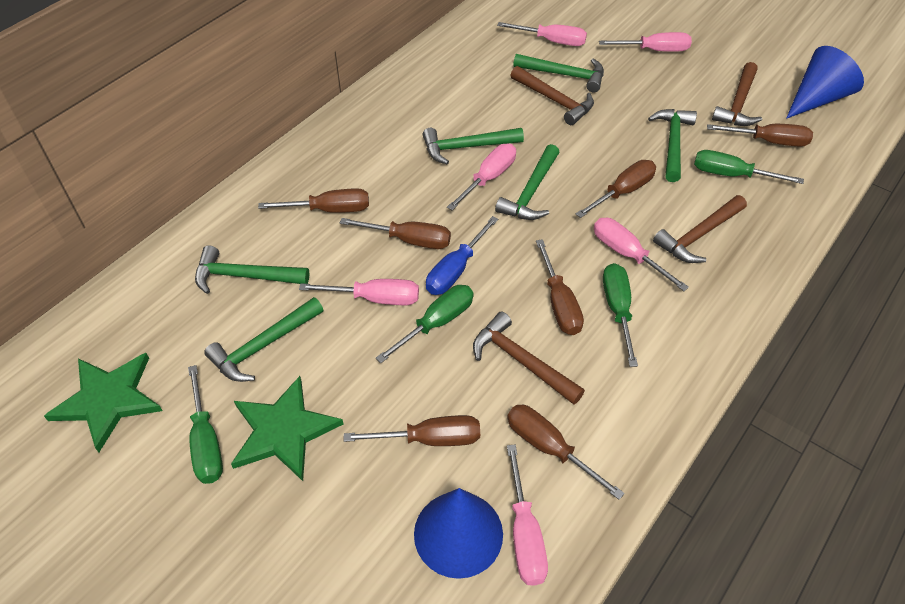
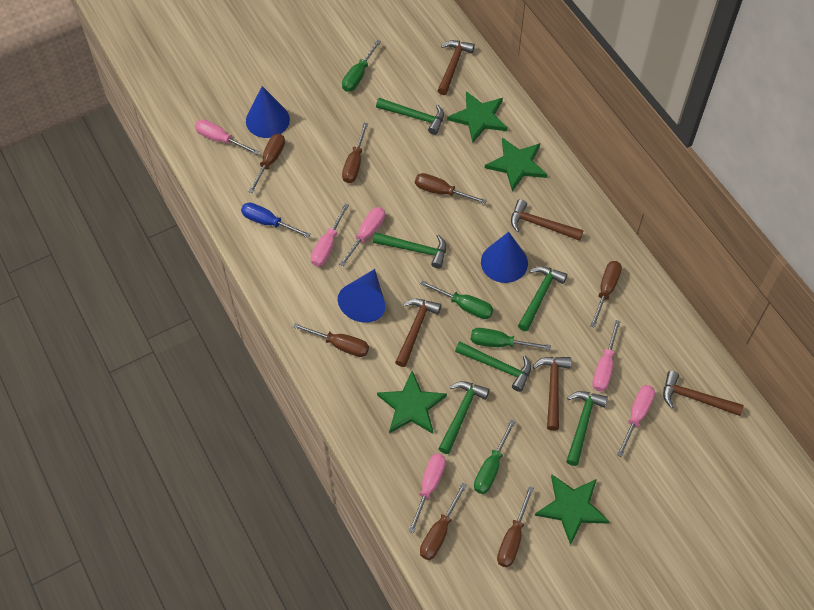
blue cone: 2 -> 3
brown hammer: 4 -> 5
green star: 2 -> 4

